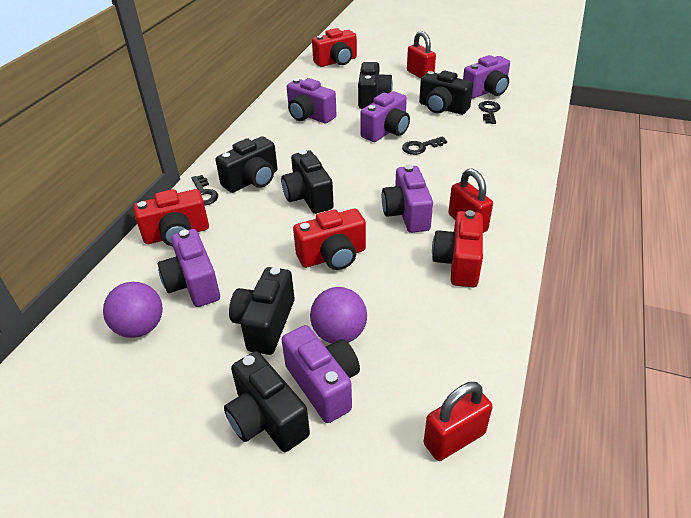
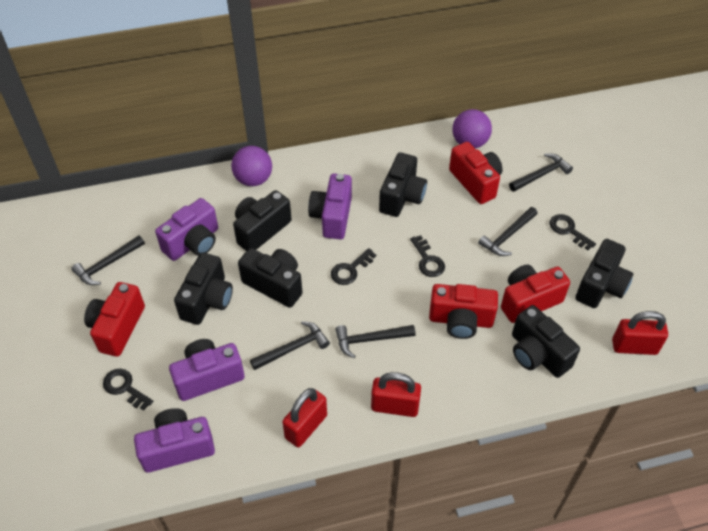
black hammer: 0 -> 5
black key: 3 -> 4
purple camera: 6 -> 4

